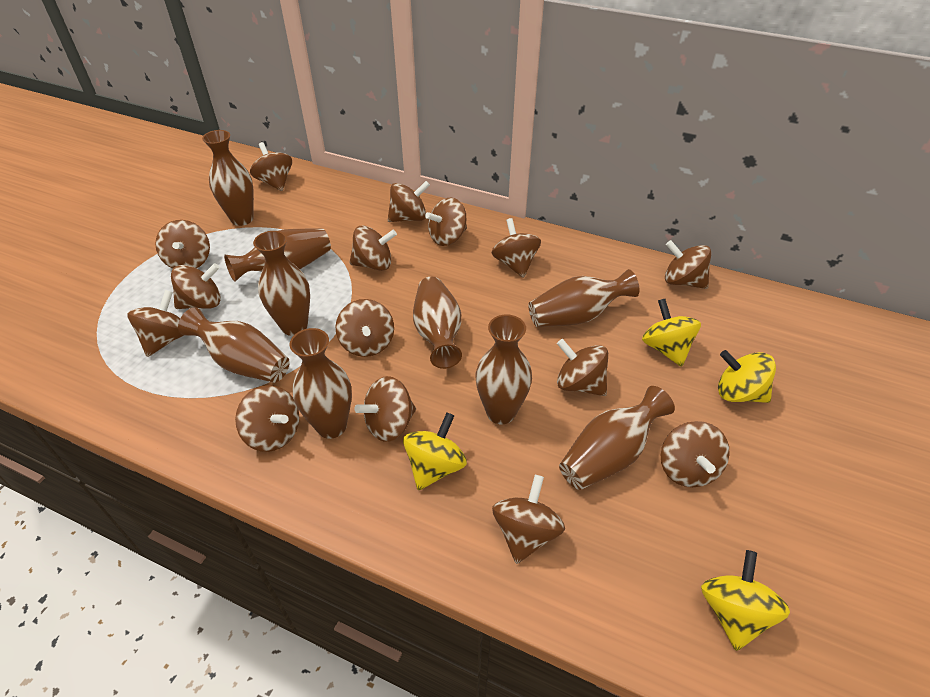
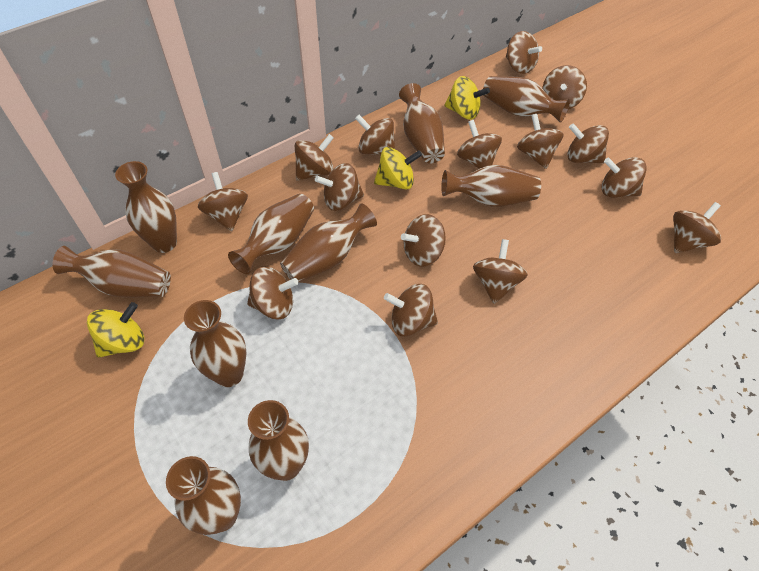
brown vase: 9 -> 10
yellow spinning top: 4 -> 3

